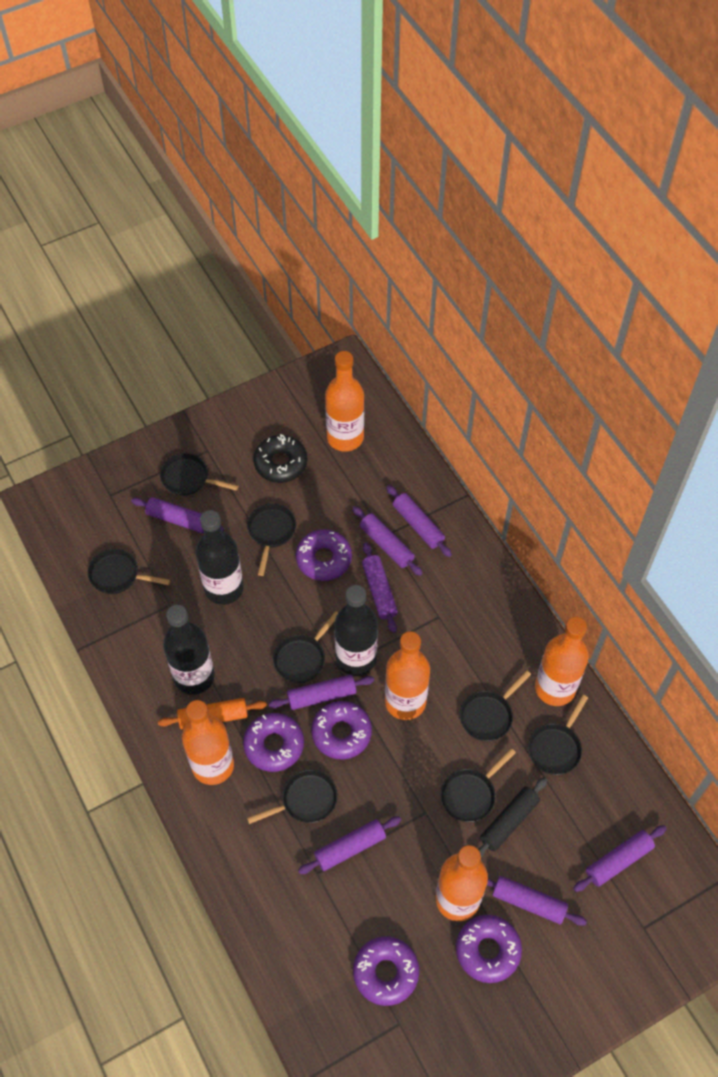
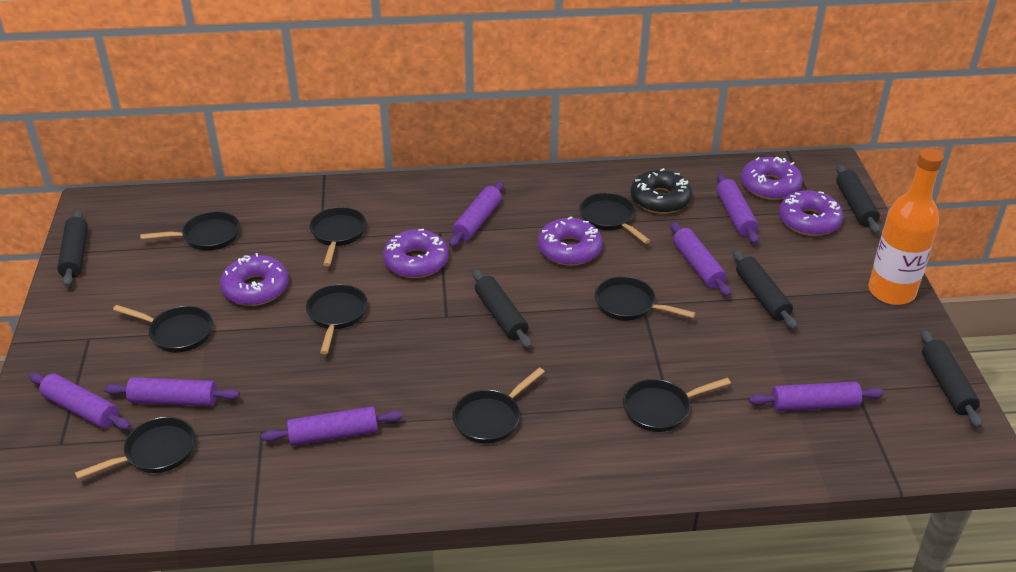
black bottle: 3 -> 0
black pan: 8 -> 9
black rolling pin: 1 -> 5
orange bottle: 5 -> 1
orange rolling pin: 1 -> 0
purple rolling pin: 8 -> 7

